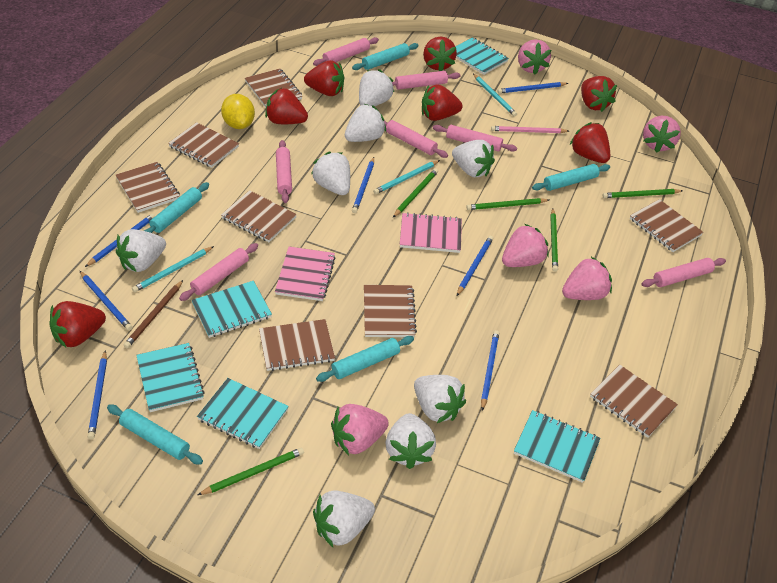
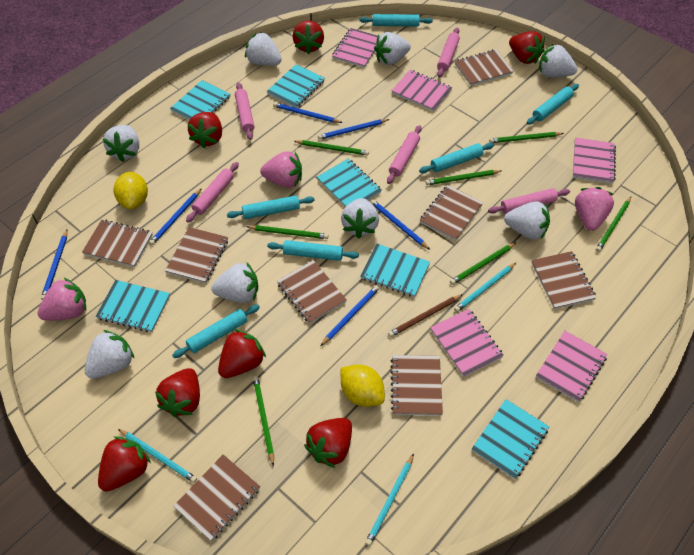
blue pencil: 7 -> 6
green pencil: 5 -> 7
pink notebook: 2 -> 5
pink pencil: 1 -> 0
pink rolling pin: 7 -> 5
pink strawberry: 5 -> 3
turquoise notebook: 5 -> 6
turquoise rolling pin: 5 -> 6
yellow lemon: 1 -> 2

